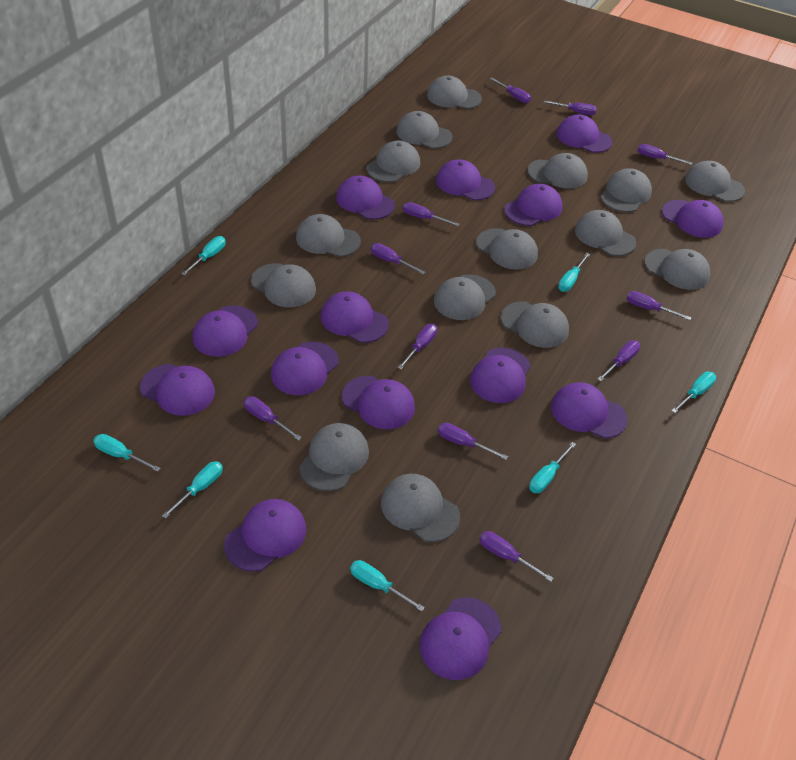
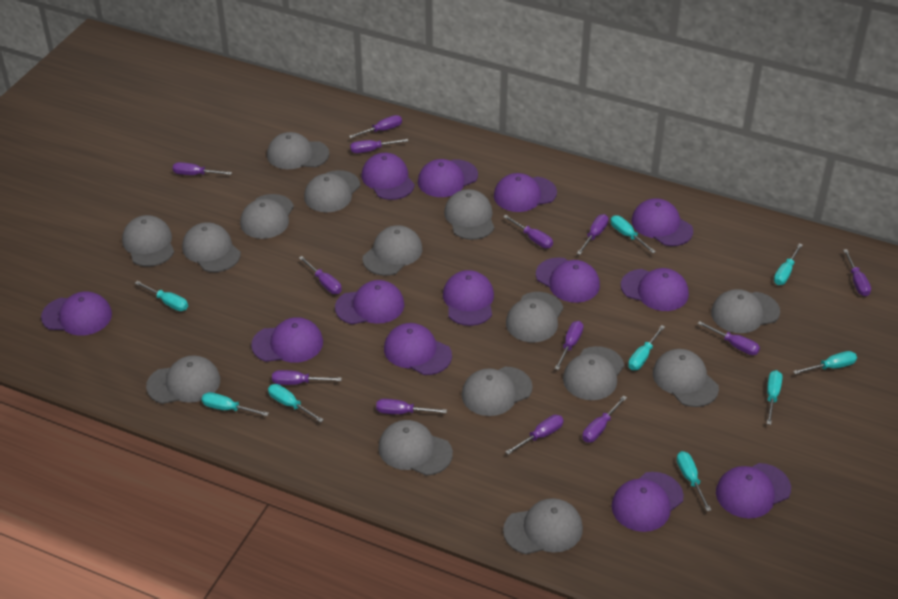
purple cap: 14 -> 13
purple screwdriver: 11 -> 13
turquoise screwdriver: 7 -> 9

